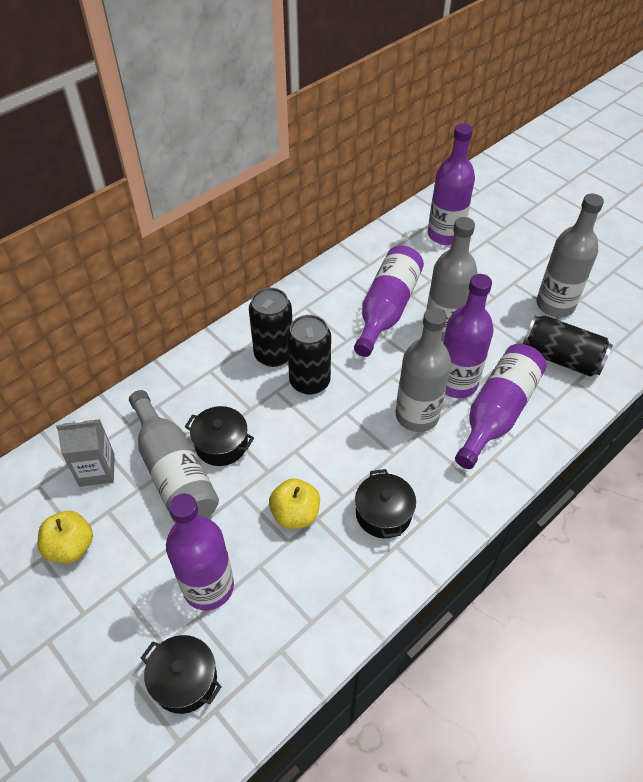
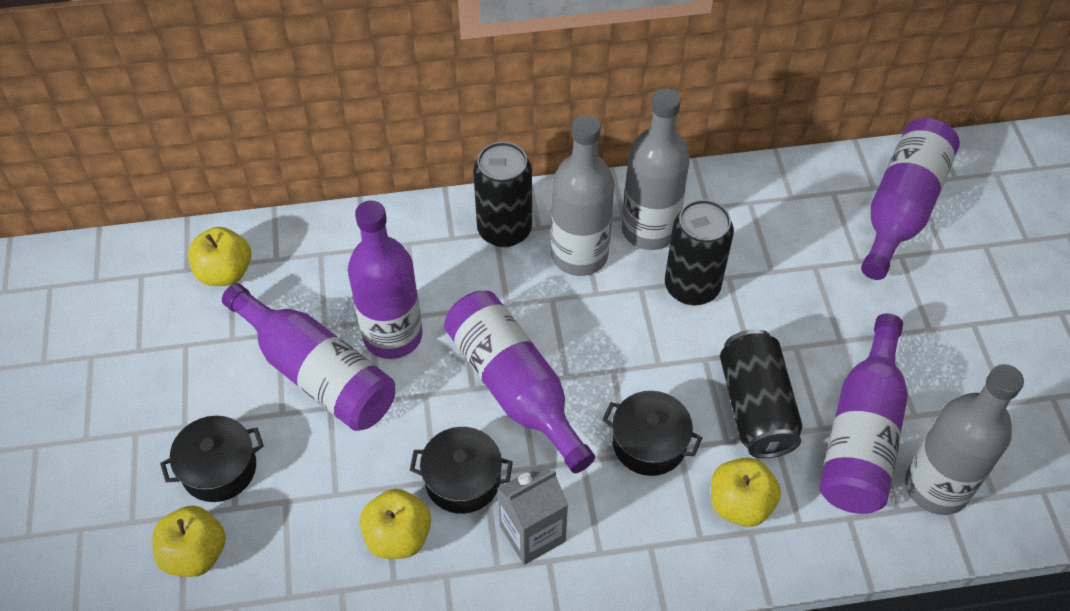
grey bottle: 4 -> 3
yellow apple: 2 -> 4

